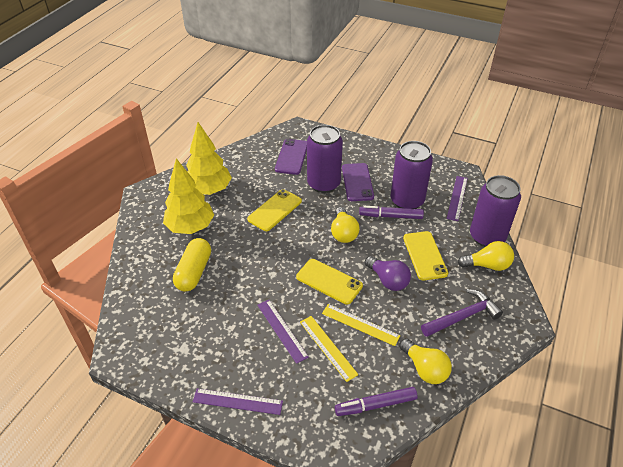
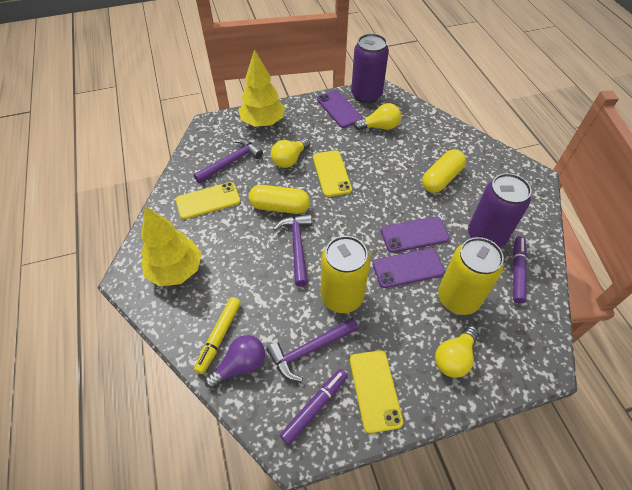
purple can: 3 -> 2
purple hammer: 1 -> 3
purple phone: 2 -> 3
purple ruler: 3 -> 0
yellow can: 0 -> 2
yellow capsule: 1 -> 2
yellow marker: 0 -> 1
yellow ruler: 2 -> 0

